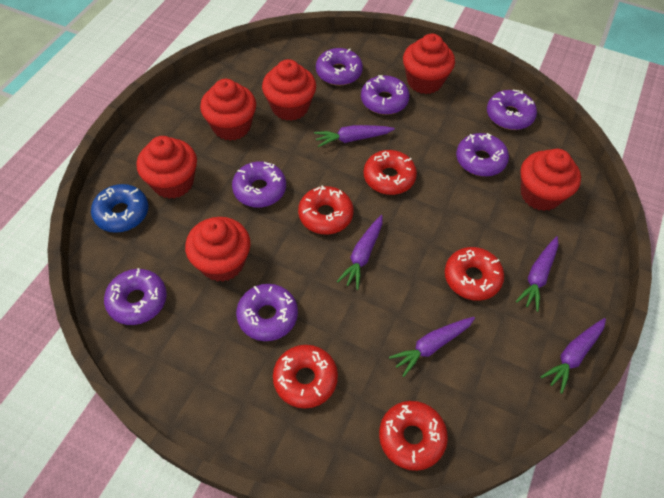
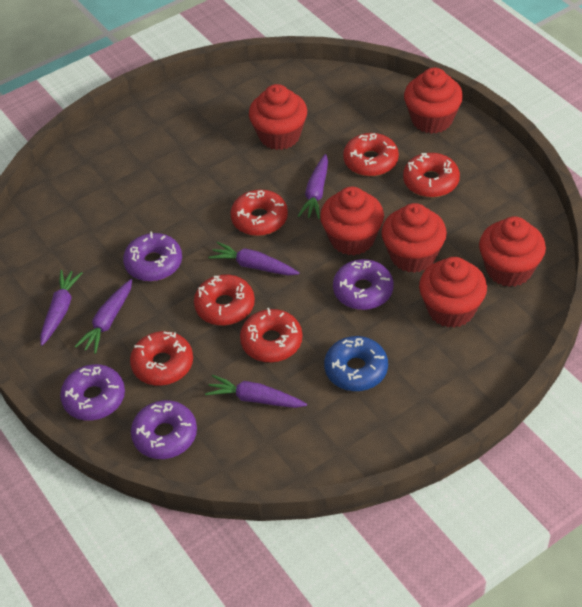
purple donut: 7 -> 4
red donut: 5 -> 6

